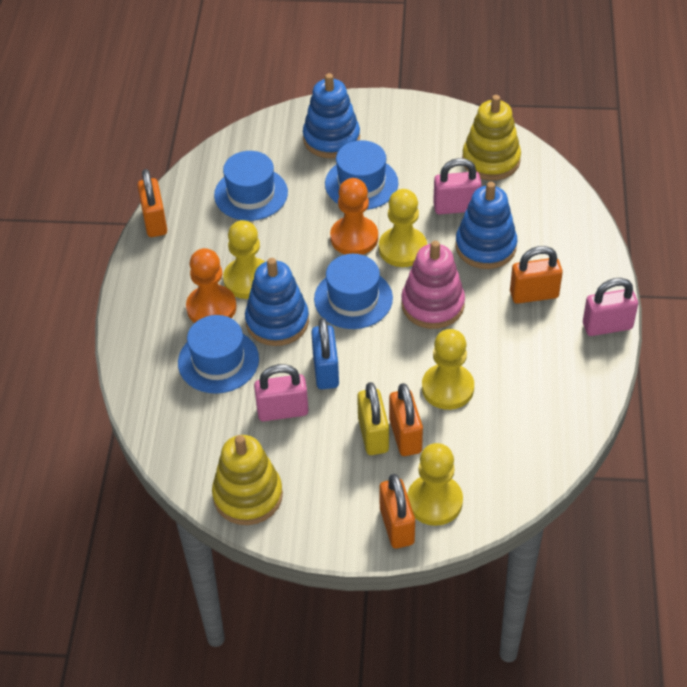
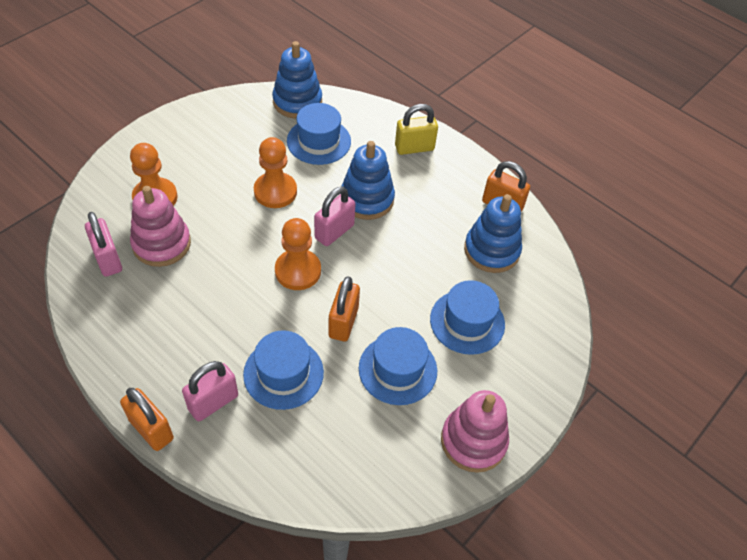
blue padlock: 1 -> 0
orange padlock: 4 -> 3
orange pawn: 2 -> 3
pink stacking toy: 1 -> 2
yellow pawn: 4 -> 0
yellow stacking toy: 2 -> 0

